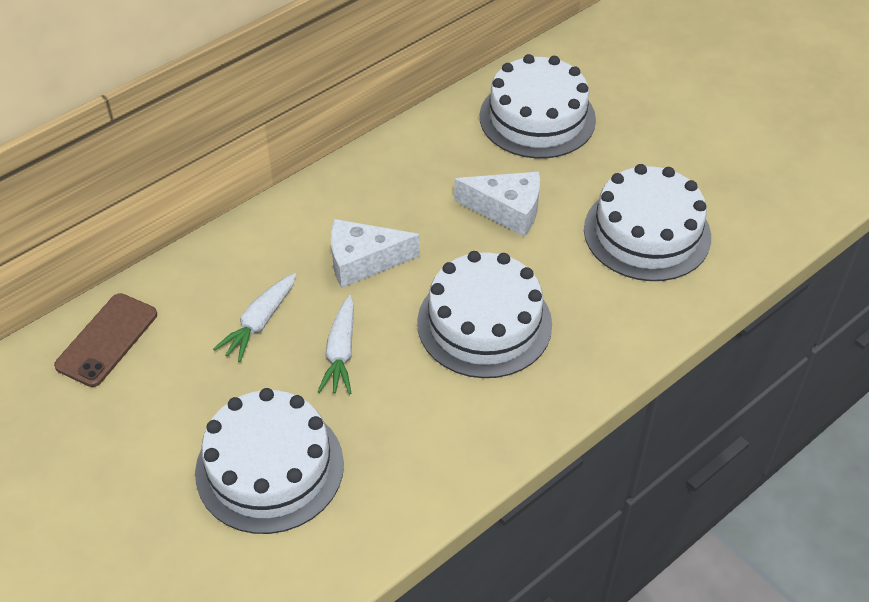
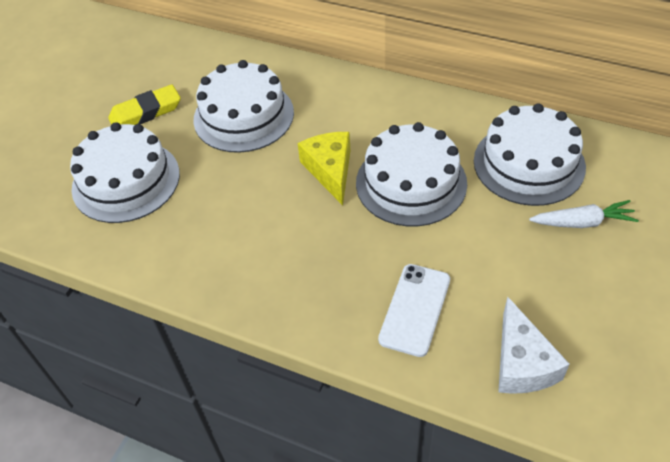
brown phone: 1 -> 0
white carrot: 2 -> 1
white cheese: 2 -> 1
white phone: 0 -> 1
yellow cheese: 0 -> 1
yellow eraser: 0 -> 1

